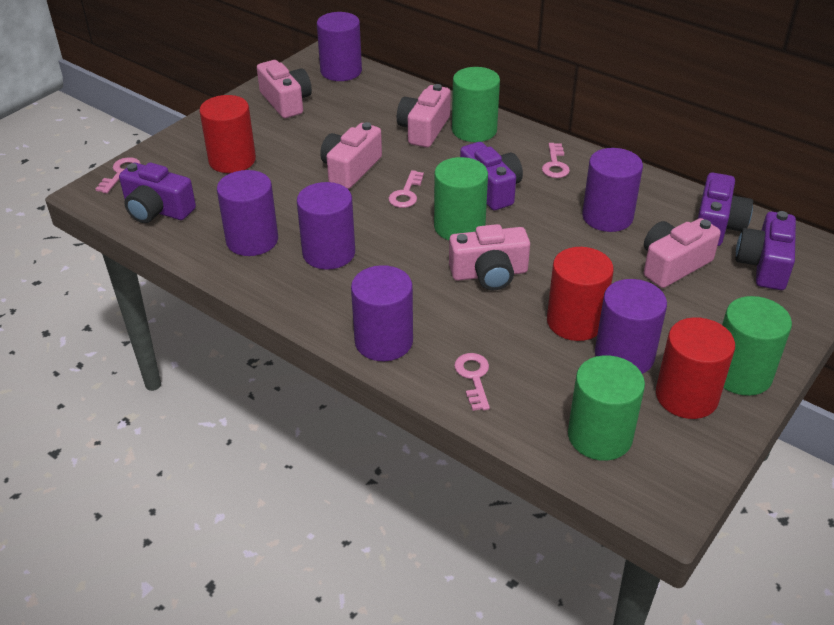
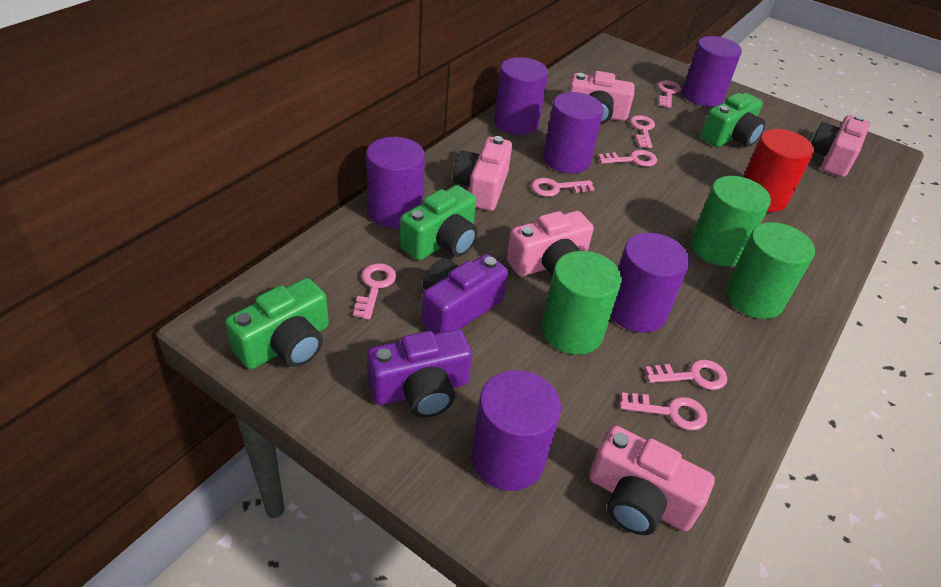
green camera: 0 -> 3
green cylinder: 4 -> 3
pink key: 4 -> 7
purple camera: 4 -> 2
red cylinder: 3 -> 1

